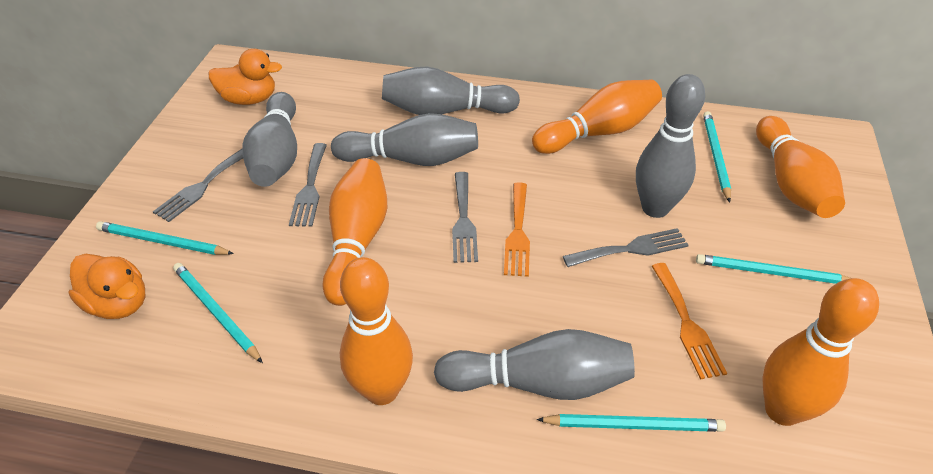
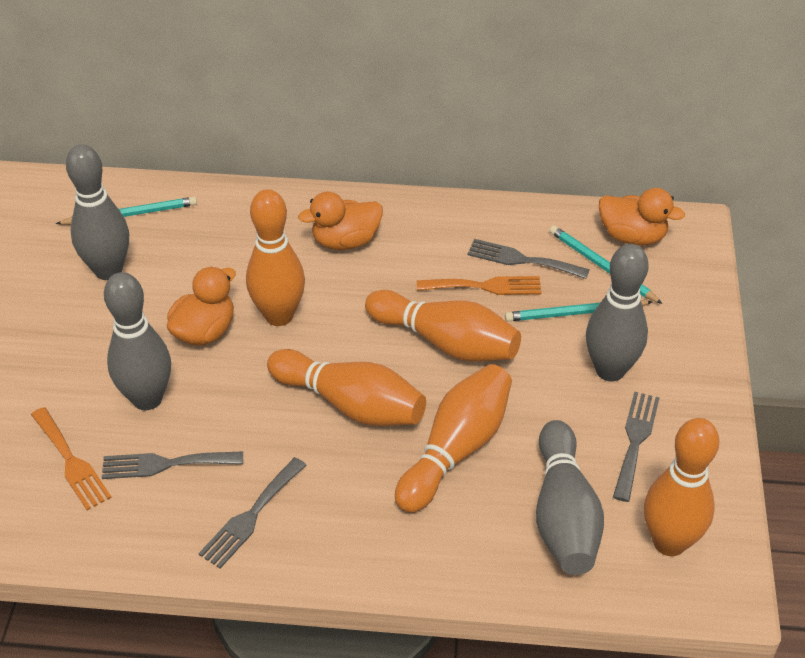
grey bowling pin: 5 -> 4
orange duck: 2 -> 3
turquoise pencil: 5 -> 3

